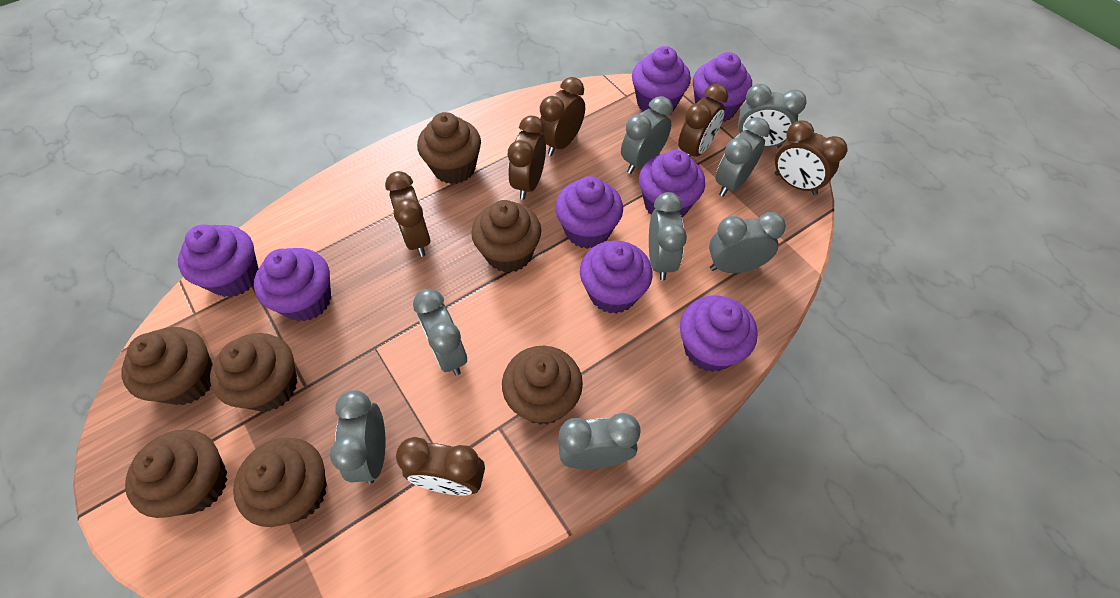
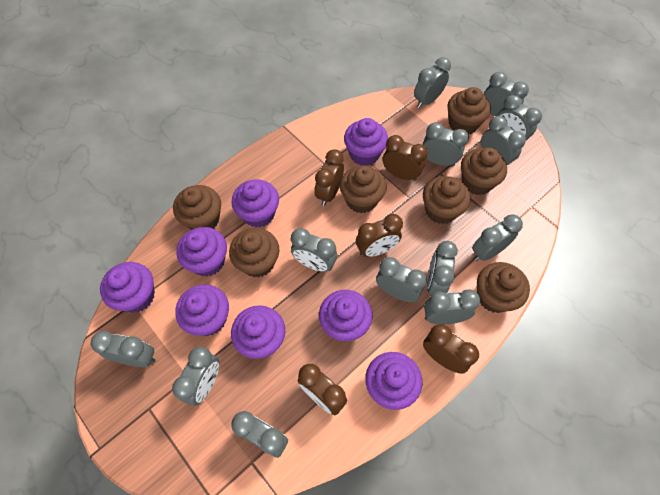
brown clock: 6 -> 5
grey clock: 8 -> 13

